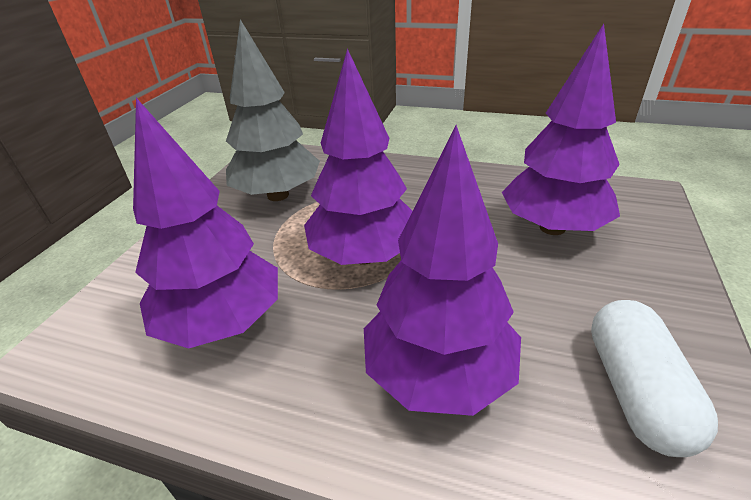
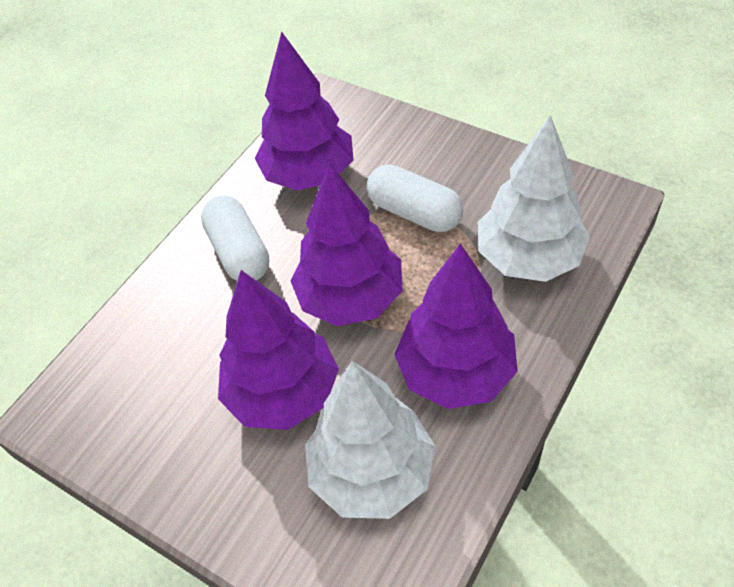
grey tree: 1 -> 0
white capsule: 1 -> 2
white tree: 0 -> 2

